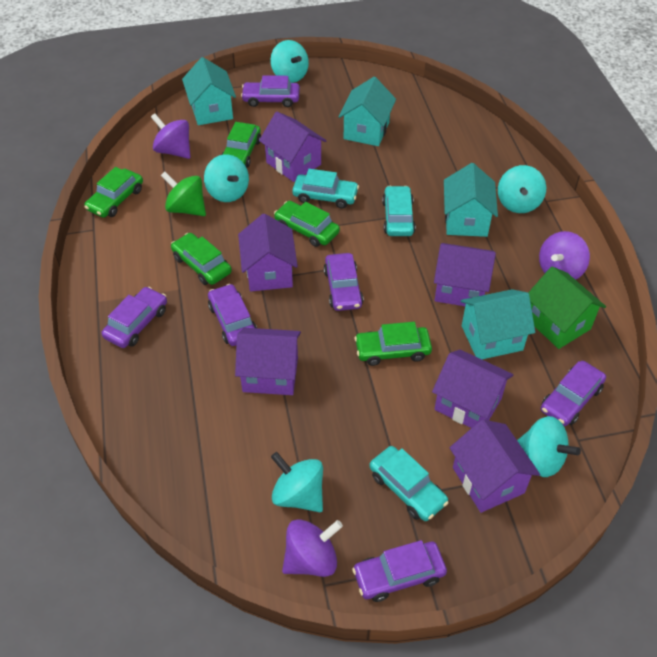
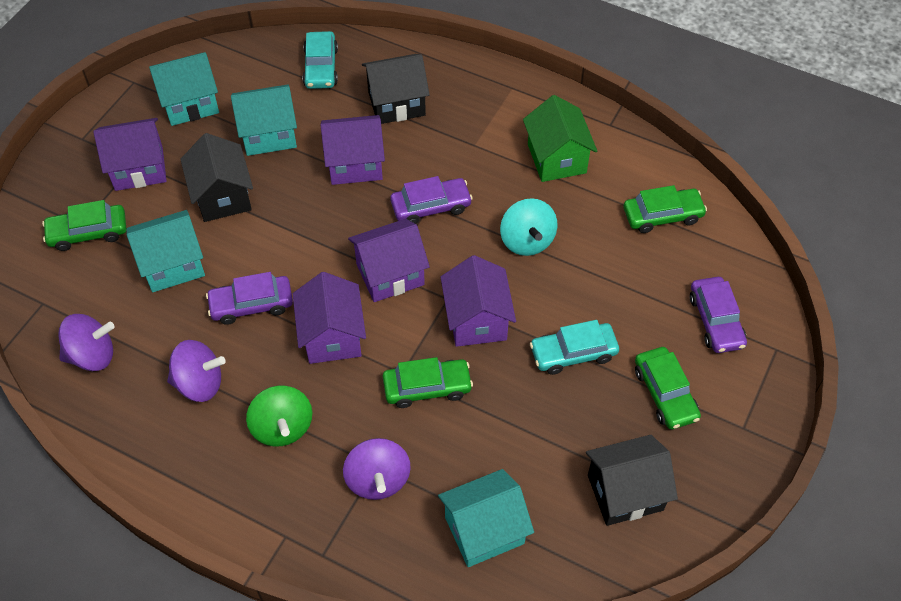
black house: 0 -> 3
green car: 5 -> 4
purple car: 6 -> 3
purple house: 6 -> 5
turquoise car: 3 -> 2
turquoise spinning top: 5 -> 1

